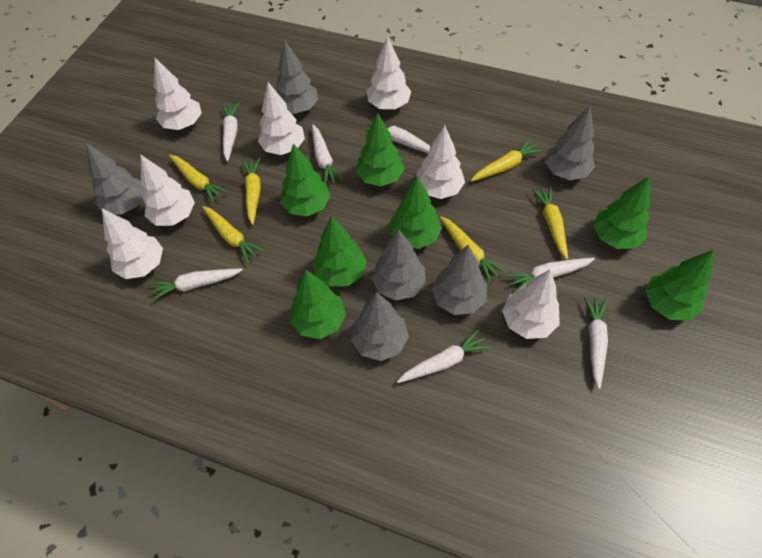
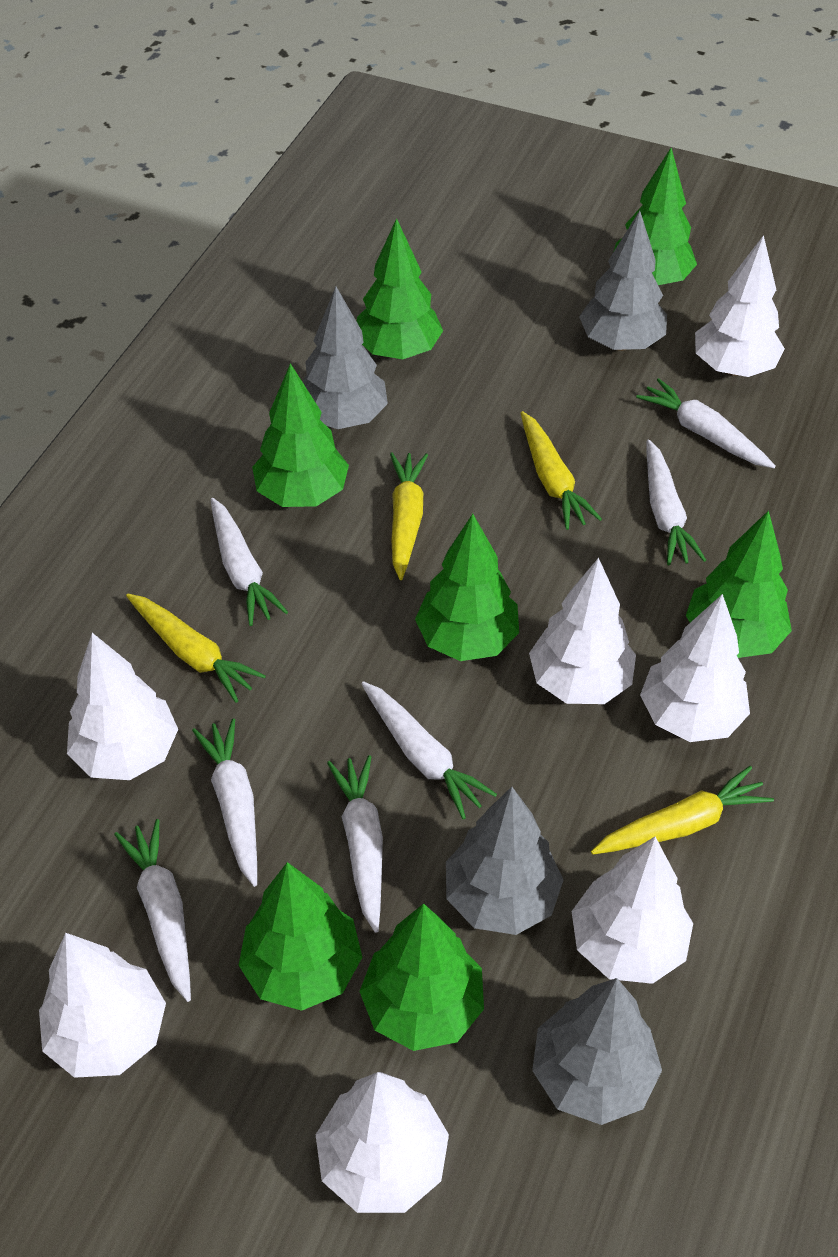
grey tree: 6 -> 4
yellow carrot: 6 -> 4

